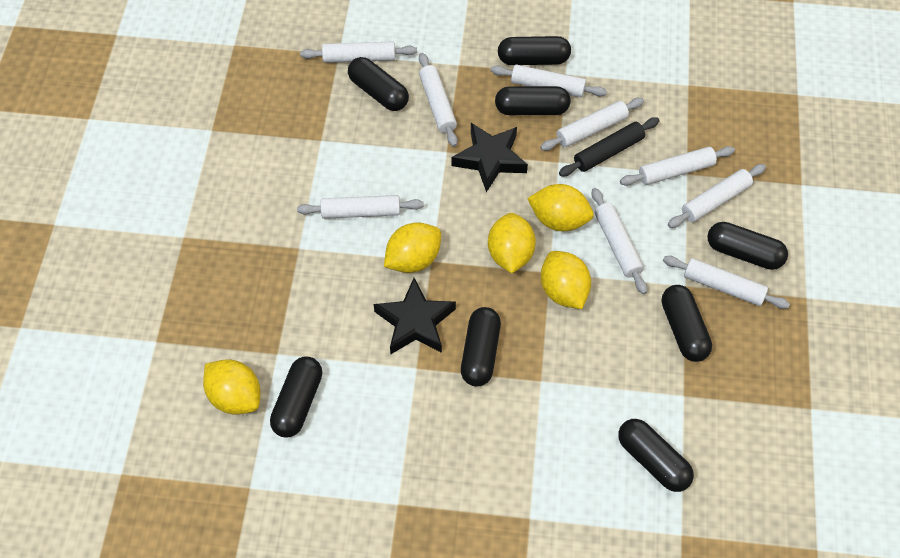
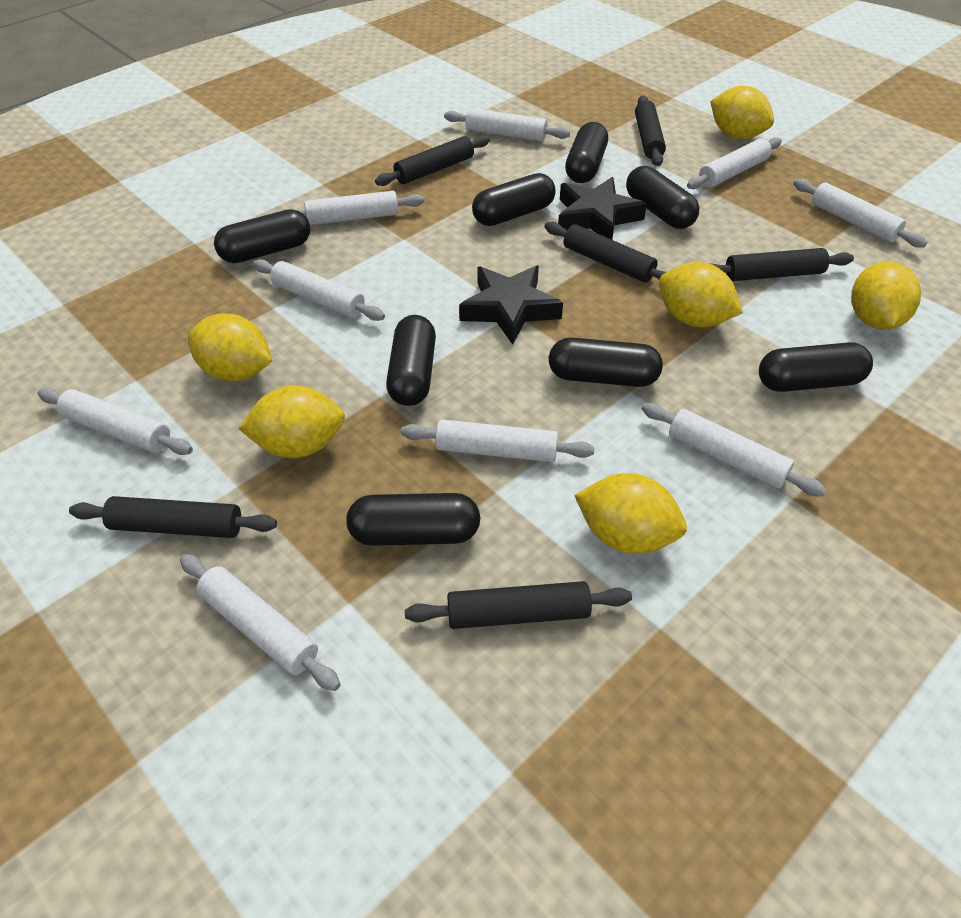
black rolling pin: 1 -> 6
yellow lemon: 5 -> 6

